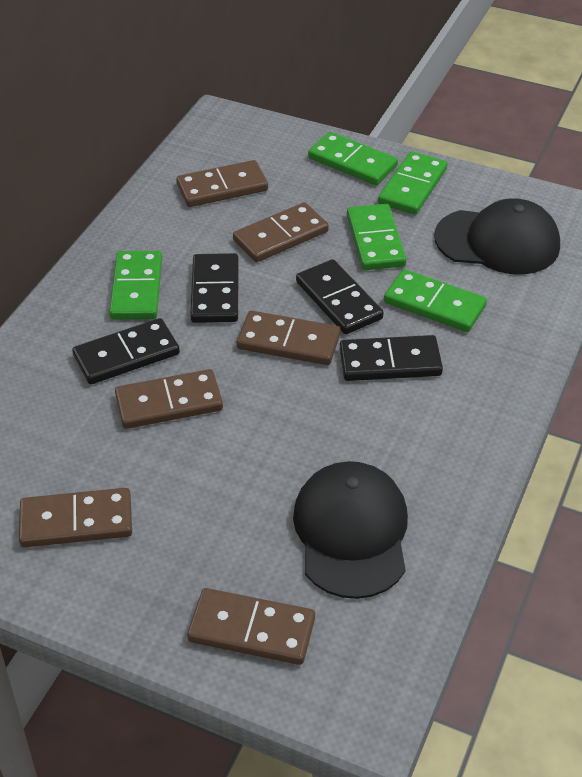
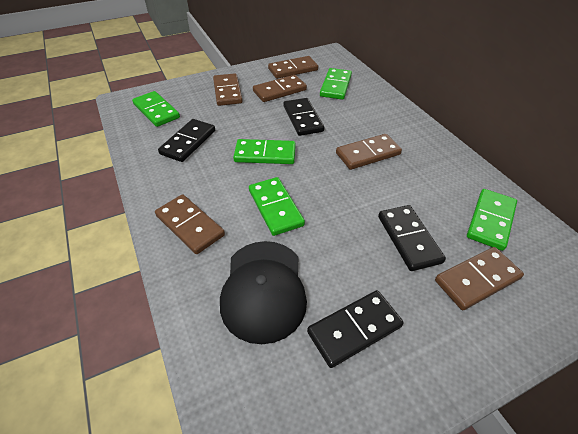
black cap: 2 -> 1

